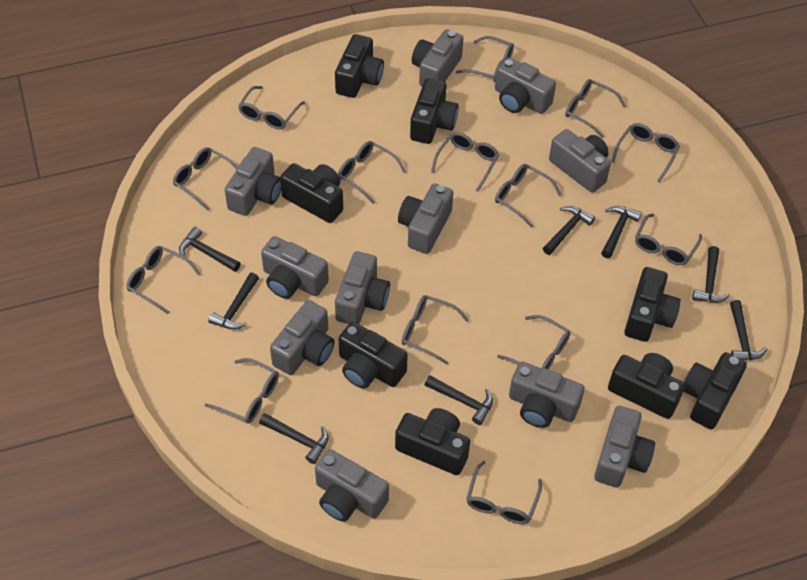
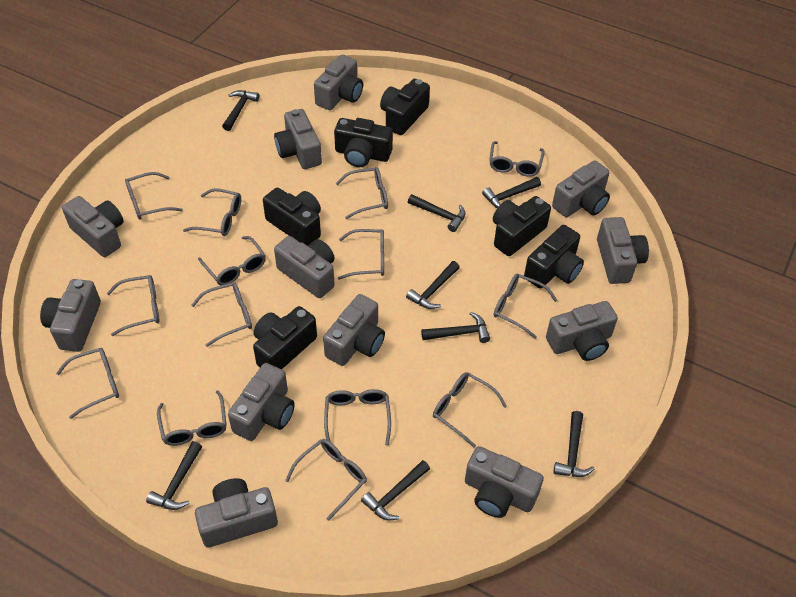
black camera: 8 -> 6
grey camera: 11 -> 12

